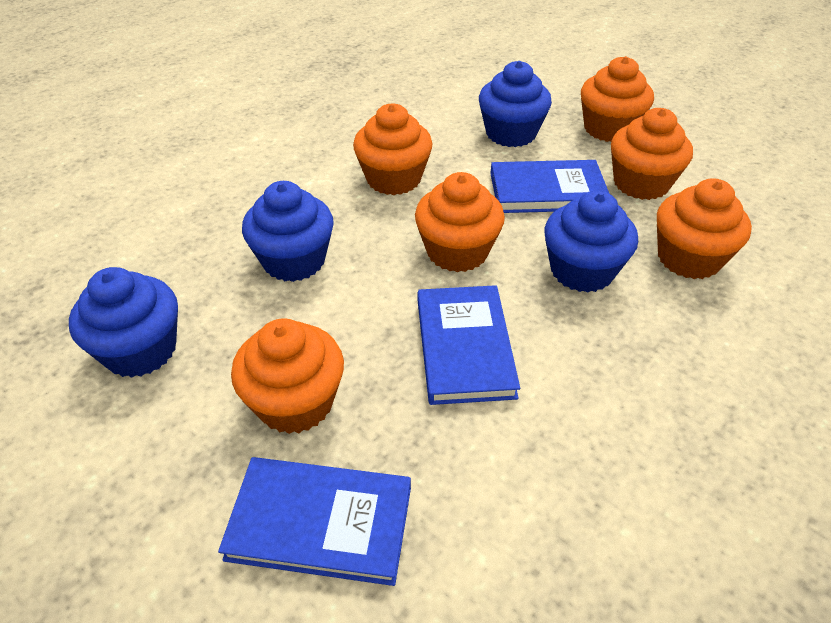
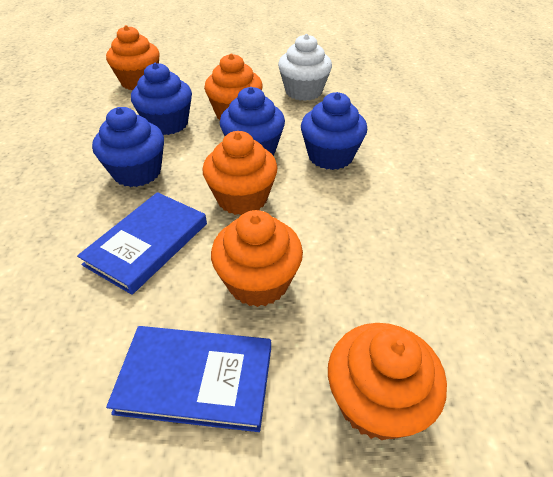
blue book: 3 -> 2
orange cupcake: 6 -> 5
white cupcake: 0 -> 1

